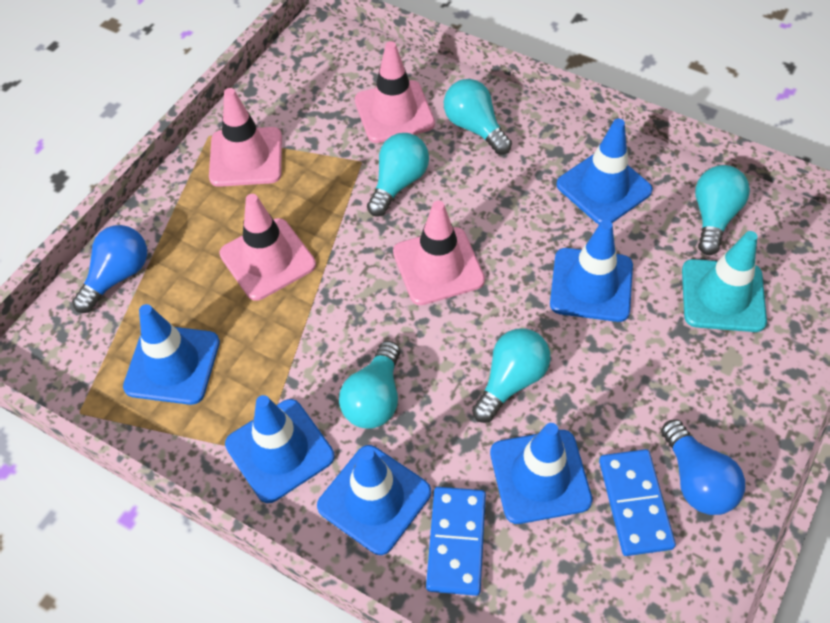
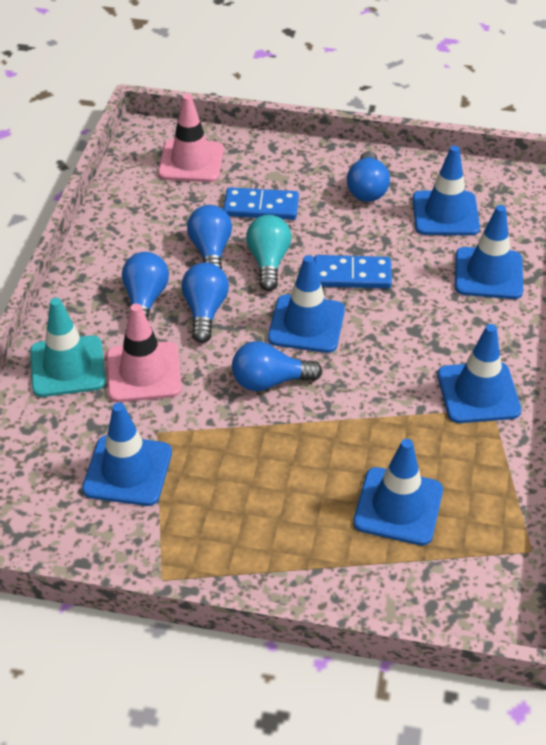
blue light bulb: 2 -> 5
pink traffic cone: 4 -> 2
turquoise light bulb: 5 -> 1

